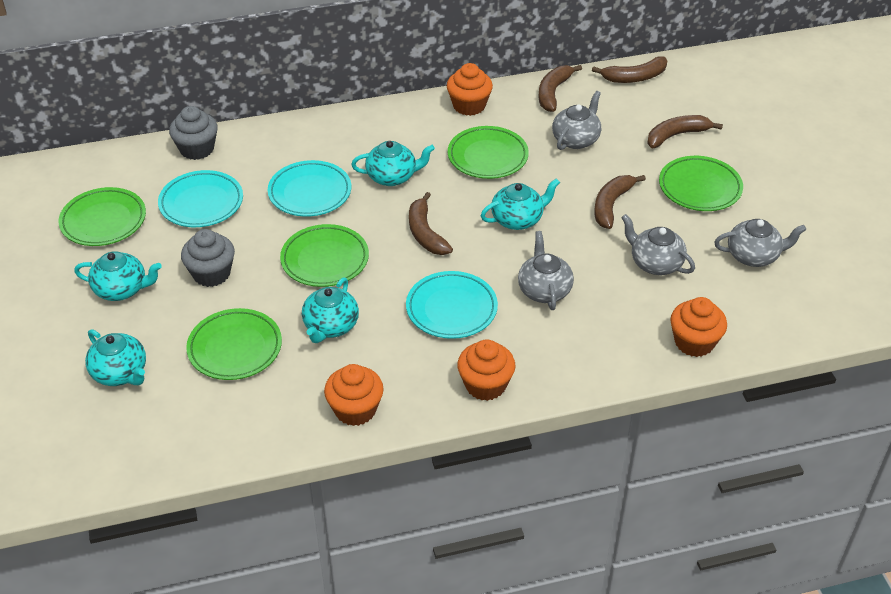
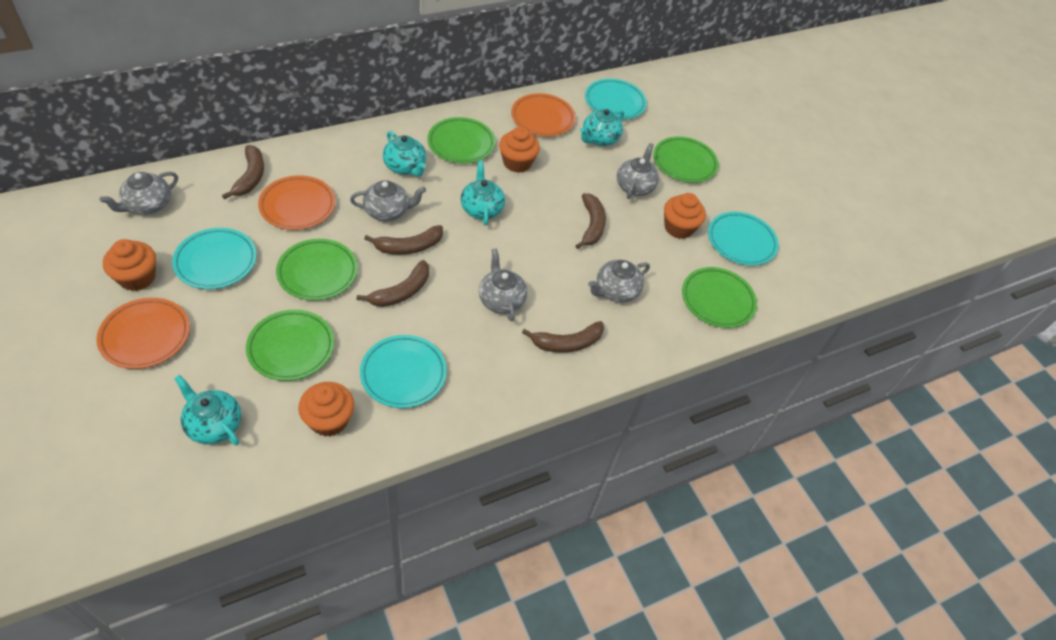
grey cupcake: 2 -> 0
grey teapot: 4 -> 5
orange plate: 0 -> 3
turquoise plate: 3 -> 4
turquoise teapot: 5 -> 4

